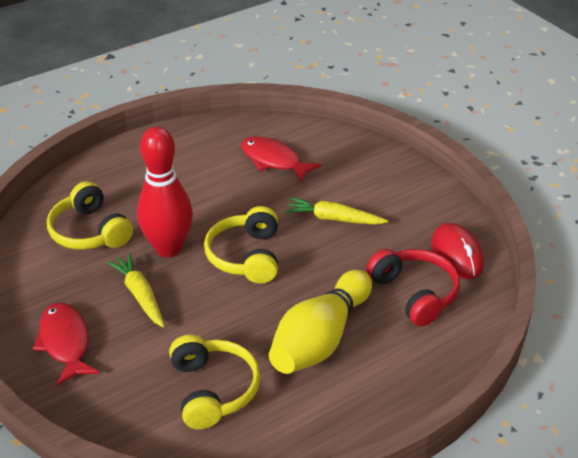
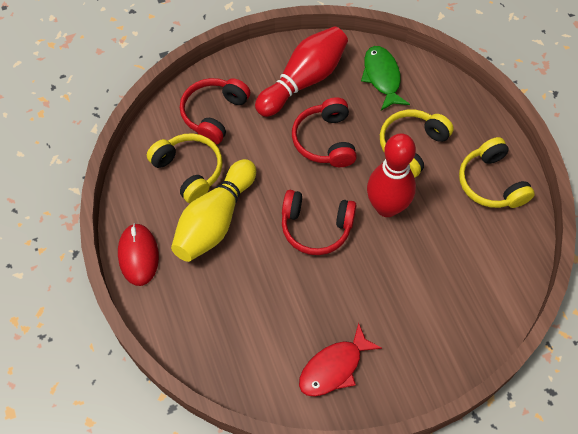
green fish: 0 -> 1
red bowling pin: 1 -> 2
red fish: 2 -> 1
red headphones: 1 -> 3
yellow carrot: 2 -> 0

